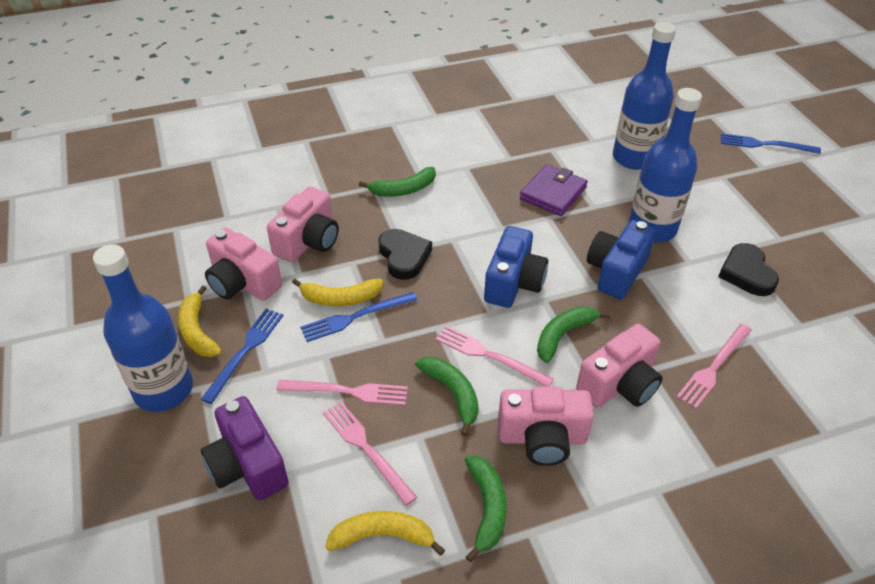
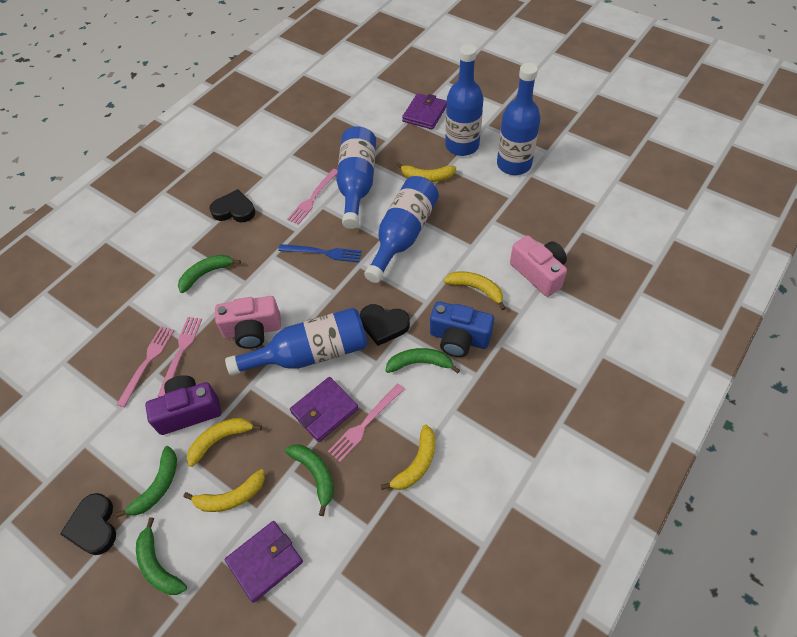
black heart: 2 -> 3
blue bottle: 3 -> 5
blue camera: 2 -> 1
blue fork: 3 -> 1
green banana: 4 -> 5
pink camera: 4 -> 2
purple wallet: 1 -> 3
yellow banana: 3 -> 5

